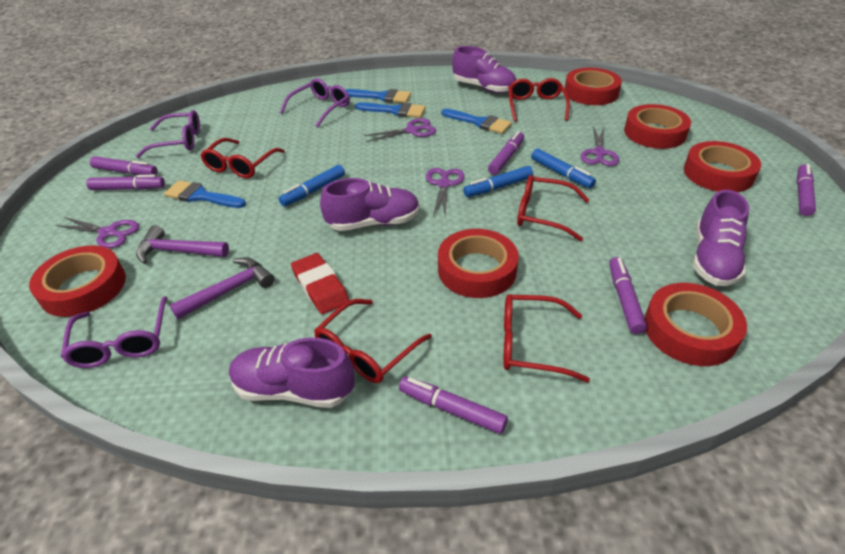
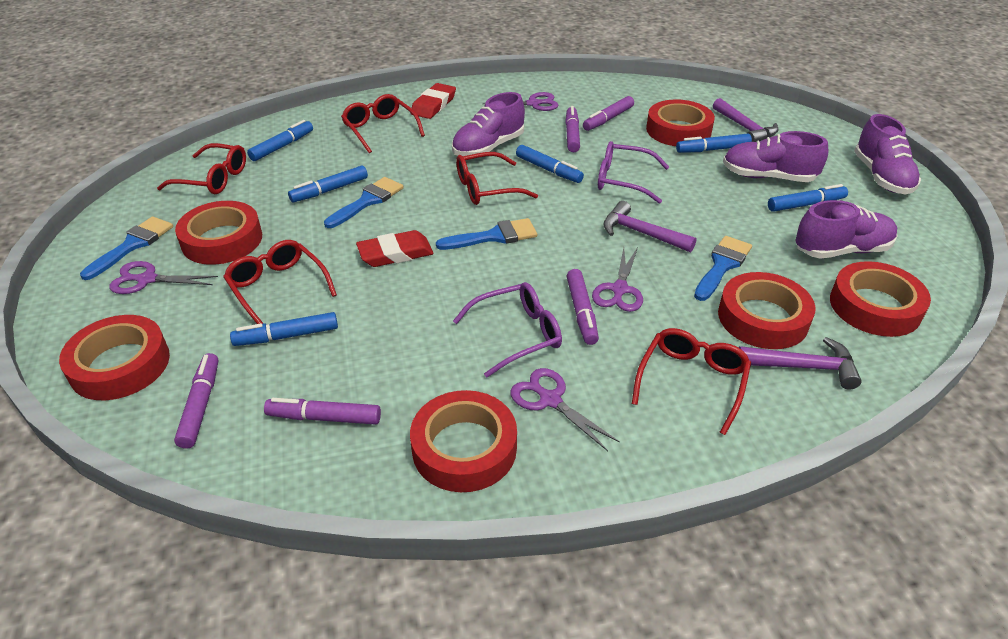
blue marker: 3 -> 6
purple glasses: 3 -> 2
purple hammer: 2 -> 3
purple marker: 6 -> 5
red eraser: 1 -> 2

